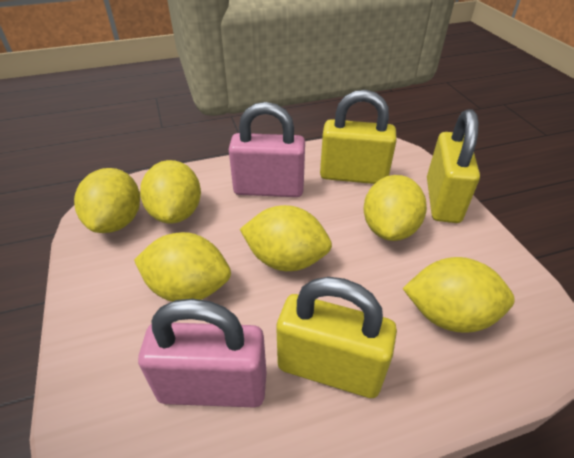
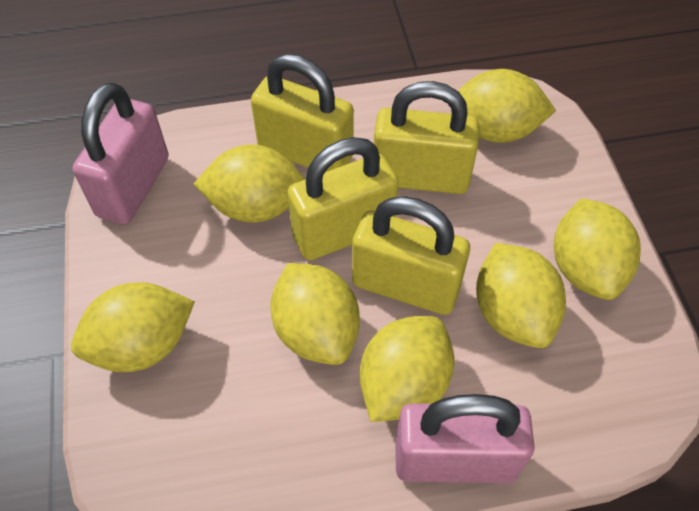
yellow lemon: 6 -> 7
yellow padlock: 3 -> 4

